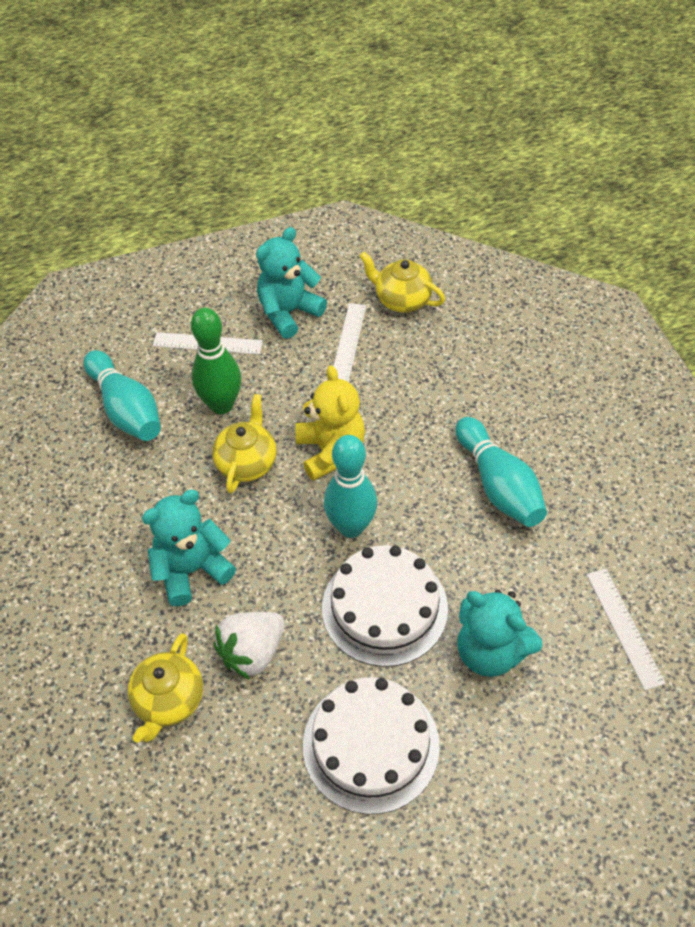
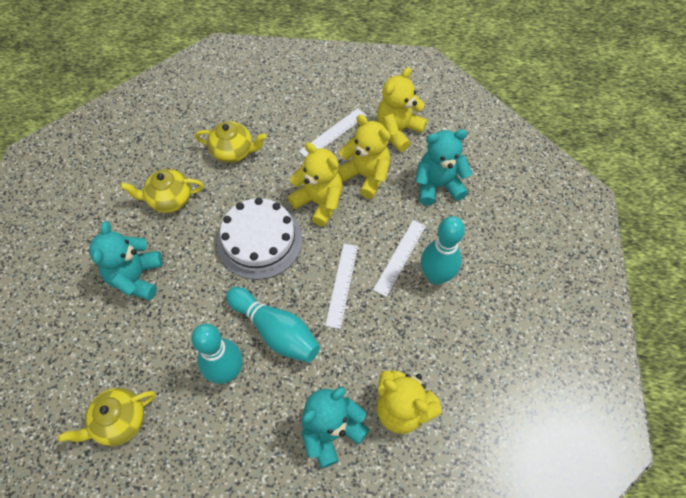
green bowling pin: 1 -> 0
white cake: 2 -> 1
white strawberry: 1 -> 0
yellow teddy bear: 1 -> 4

